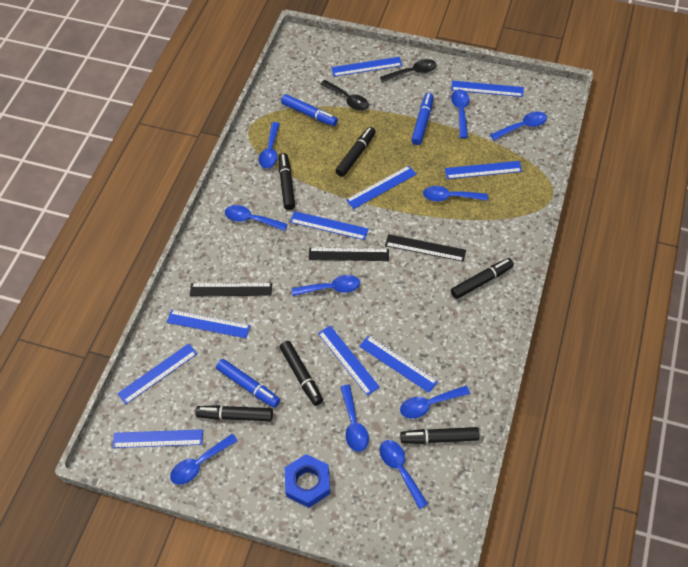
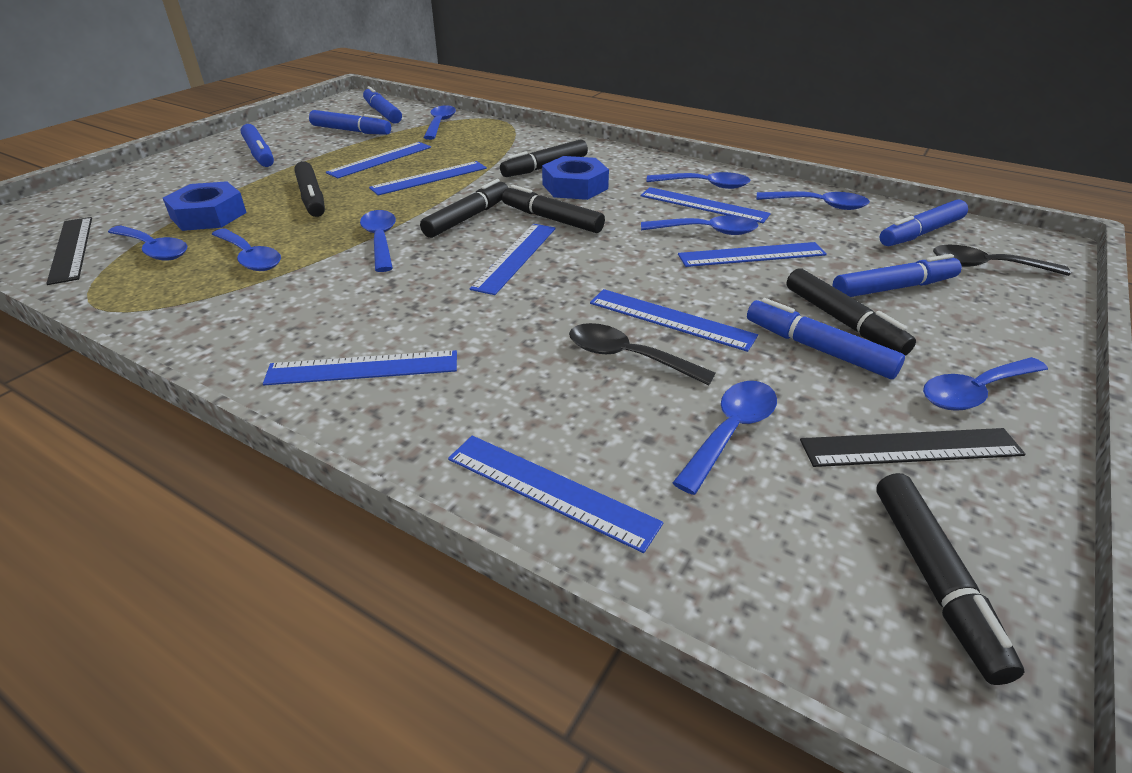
black ruler: 3 -> 2
blue marker: 3 -> 6
blue nut: 1 -> 2
blue ruler: 10 -> 8
blue spoon: 10 -> 9

